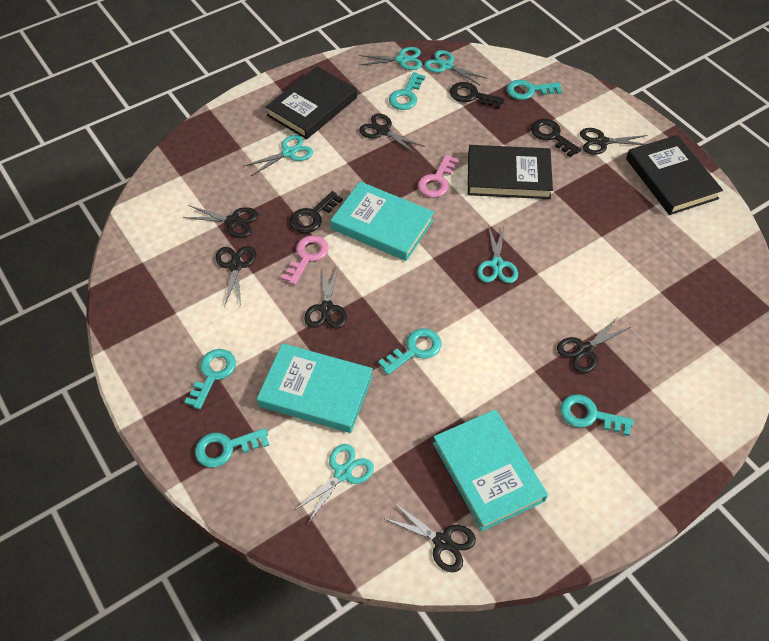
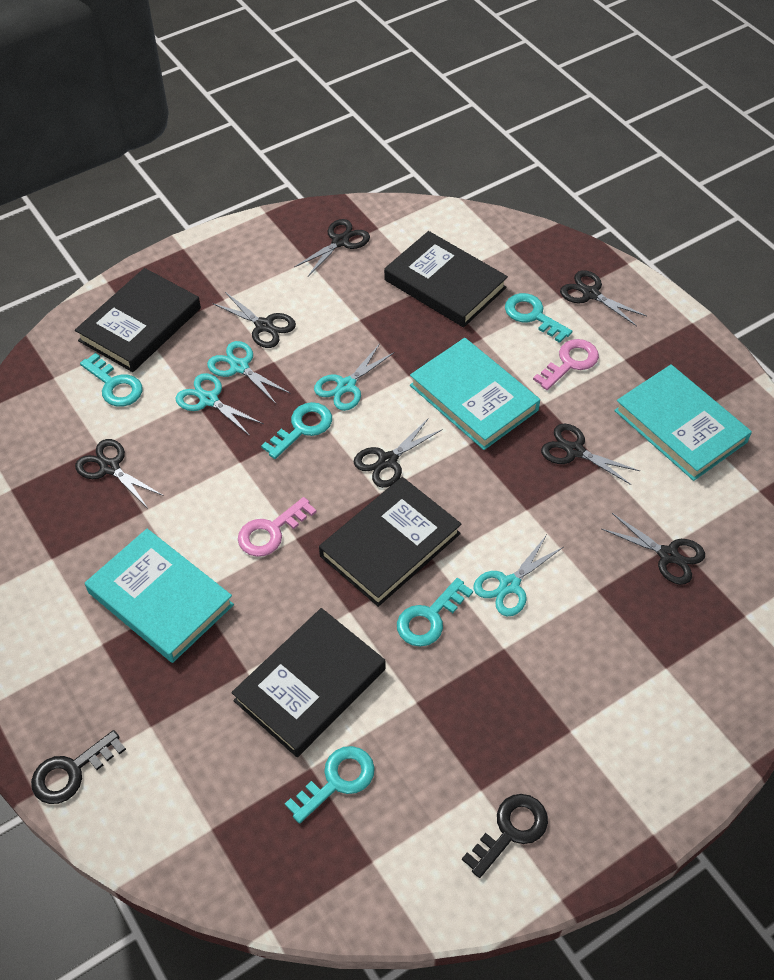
black book: 3 -> 4
black key: 3 -> 2
turquoise key: 6 -> 5
turquoise scissors: 5 -> 4

